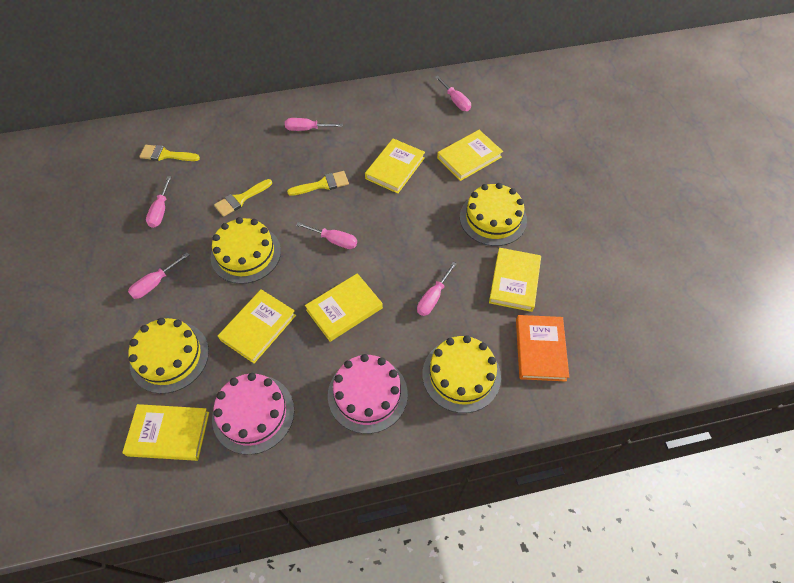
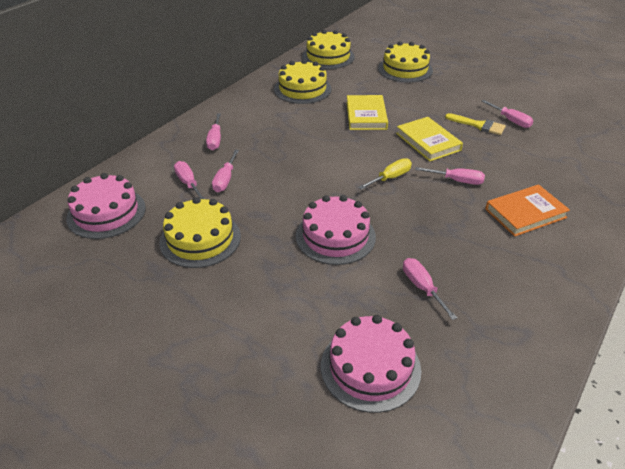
pink cake: 2 -> 3
yellow book: 6 -> 2
yellow brush: 3 -> 1
yellow screwdriver: 0 -> 1

